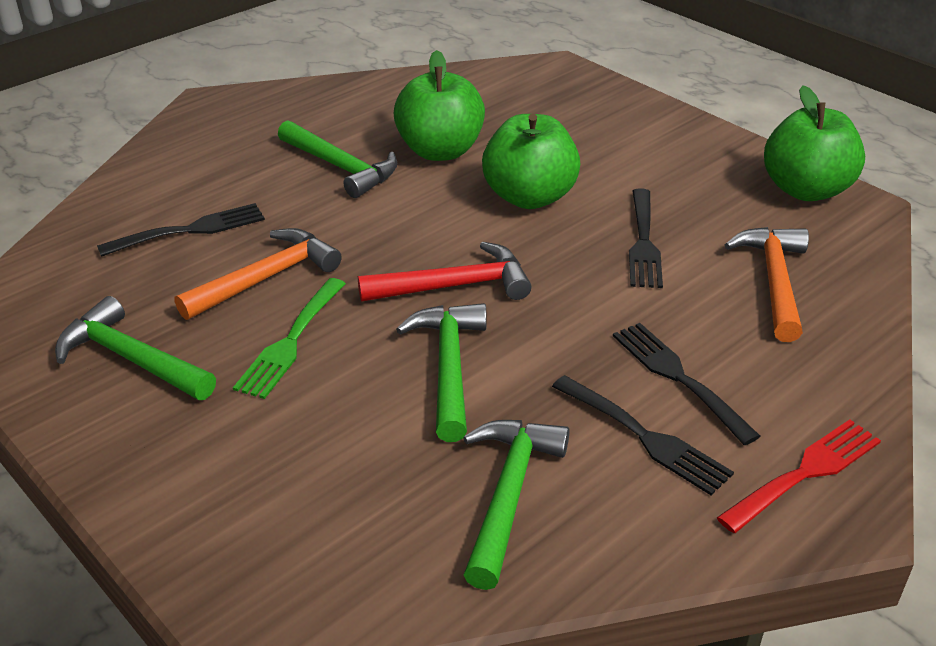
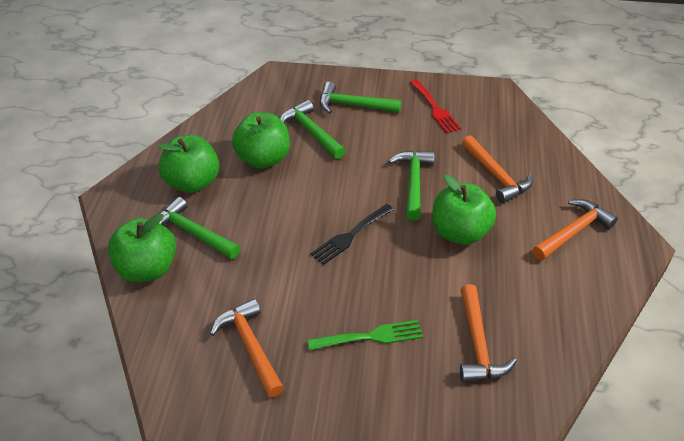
black fork: 4 -> 1
green apple: 3 -> 4
orange hammer: 2 -> 4
red hammer: 1 -> 0

